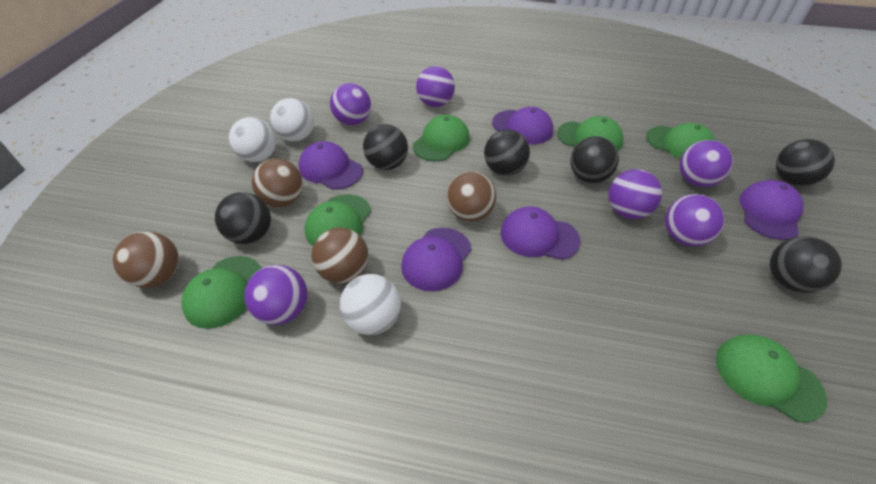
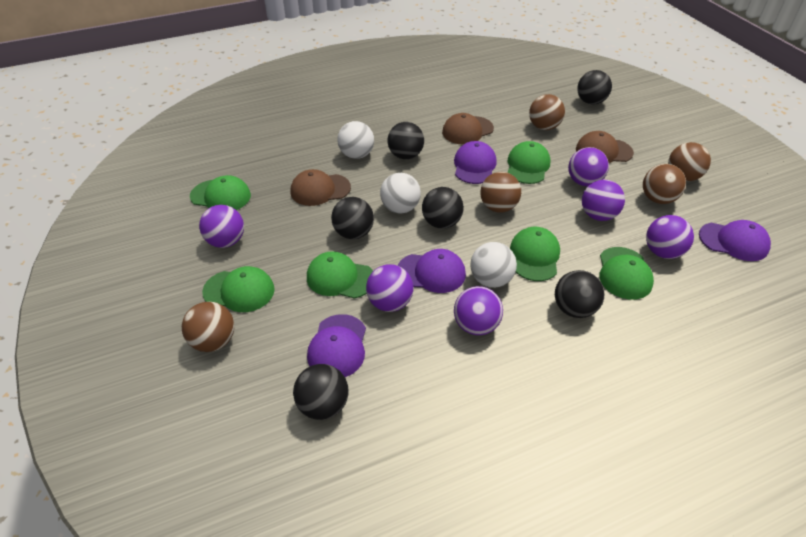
brown ball: 4 -> 5
brown cap: 0 -> 3
purple cap: 5 -> 4

